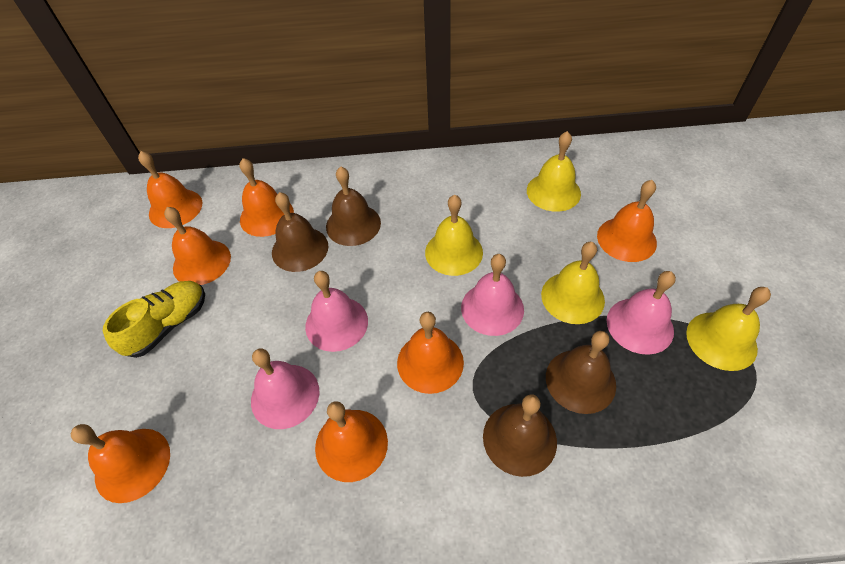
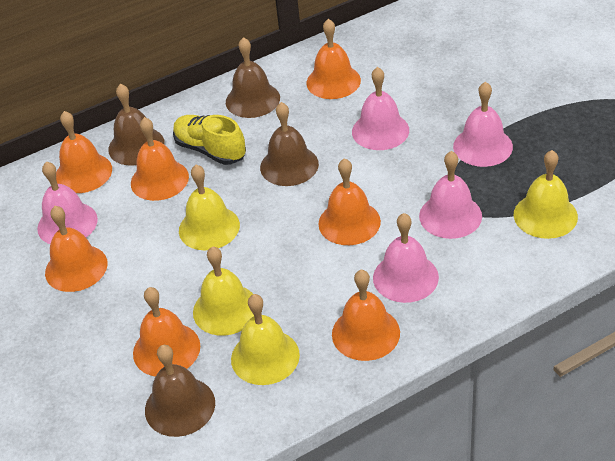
pink bell: 4 -> 5

